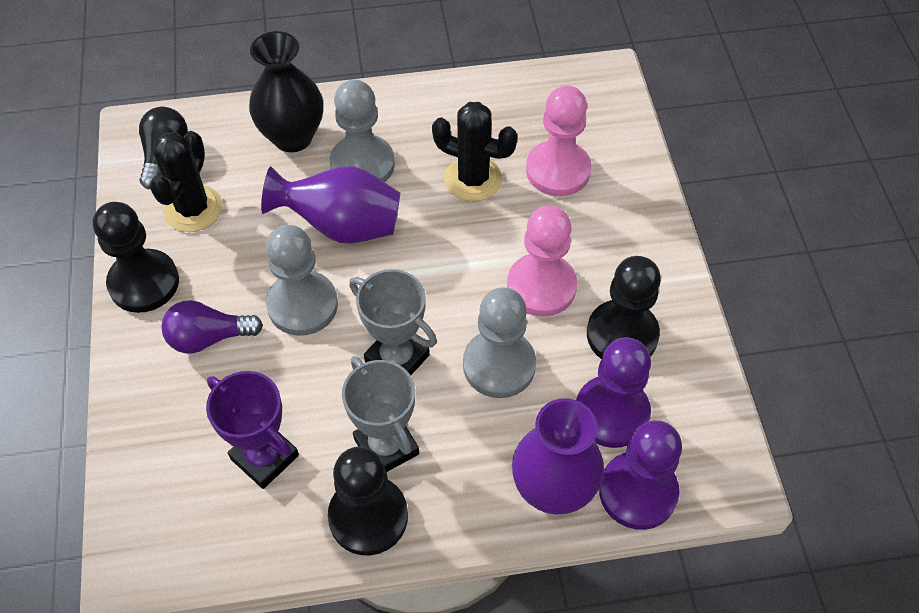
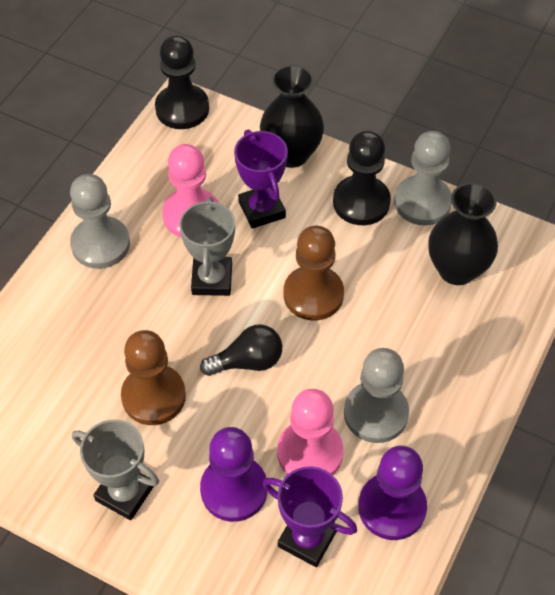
black cactus: 2 -> 0
black pawn: 3 -> 2
black vase: 1 -> 2
brown pawn: 0 -> 2
purple light bulb: 1 -> 0
purple trophy: 1 -> 2
purple vase: 2 -> 0

